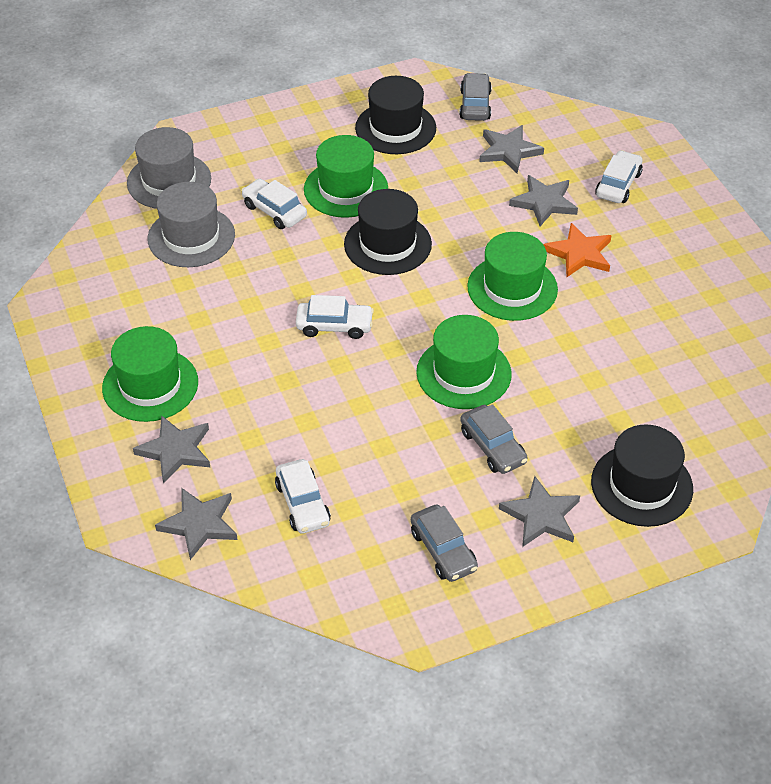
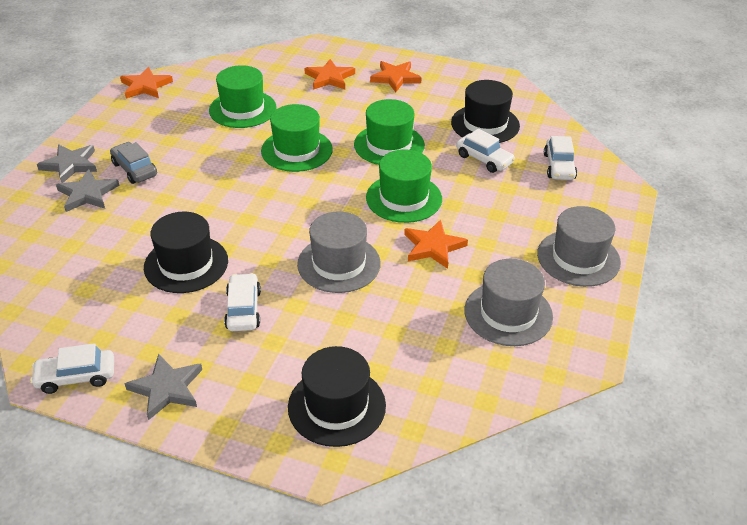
grey car: 3 -> 1
grey hat: 2 -> 3
grey star: 5 -> 3
orange star: 1 -> 4

